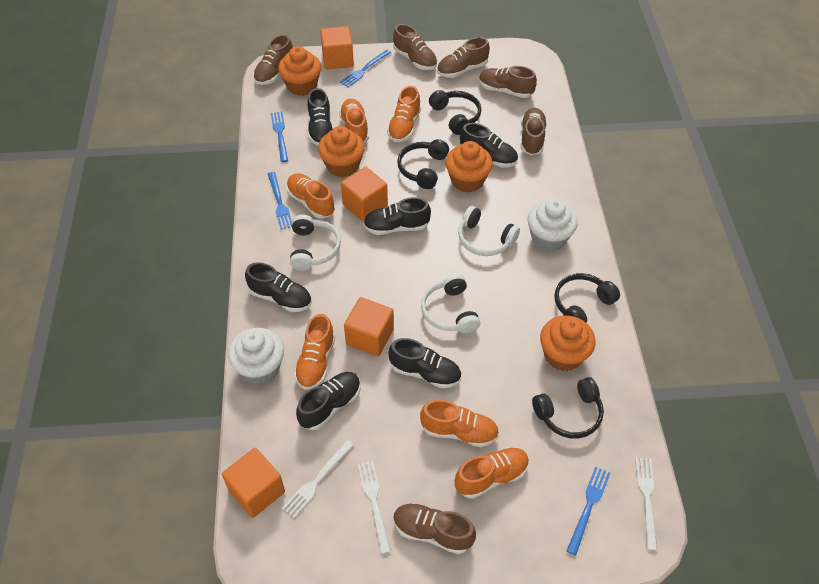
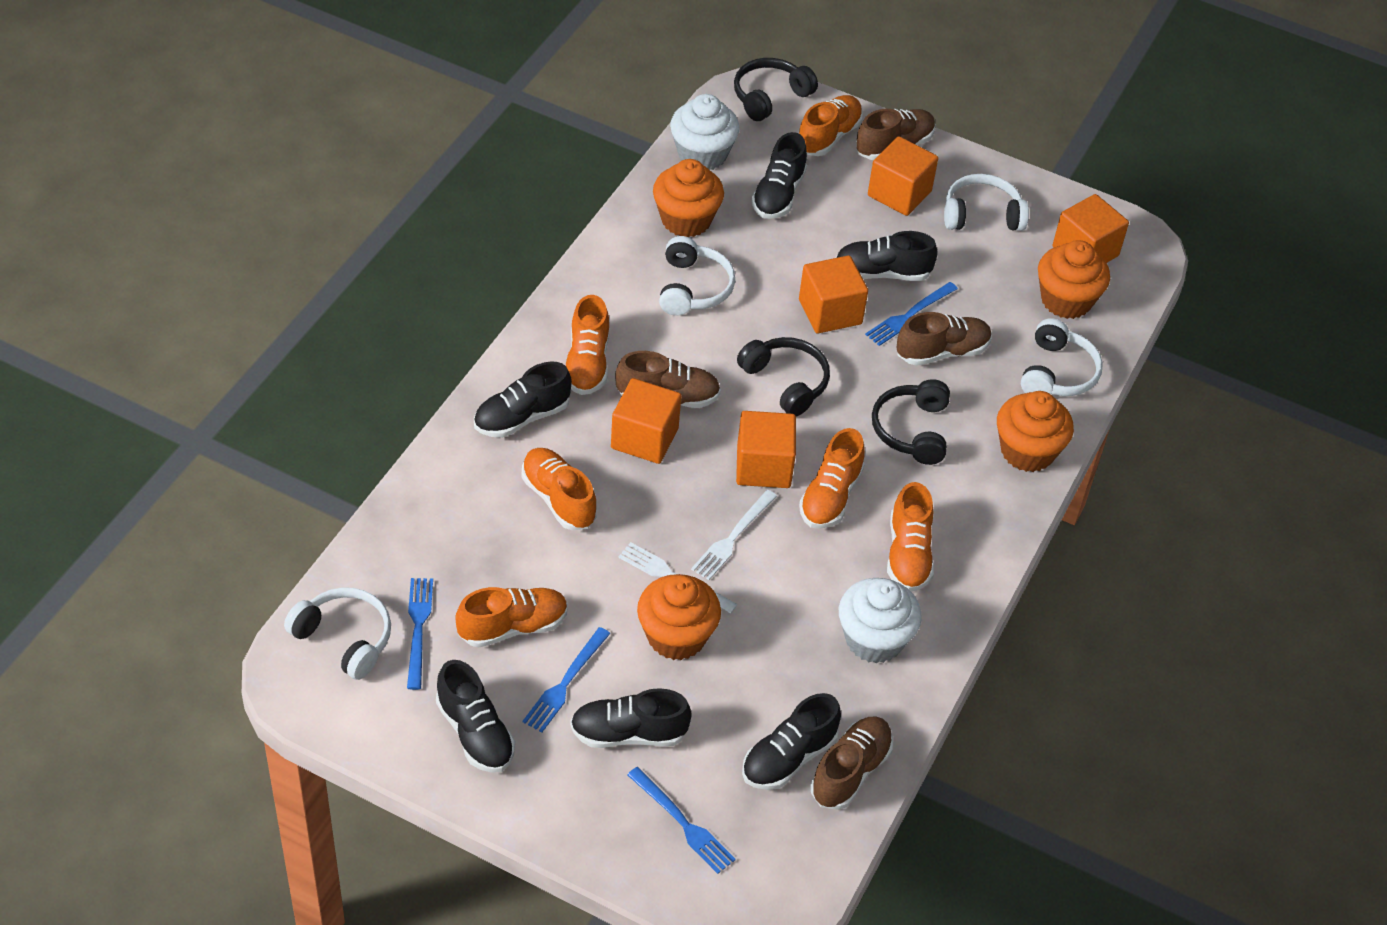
black headphones: 4 -> 3
brown shoe: 6 -> 4
orange cube: 4 -> 5
white fork: 3 -> 2
white headphones: 3 -> 4

